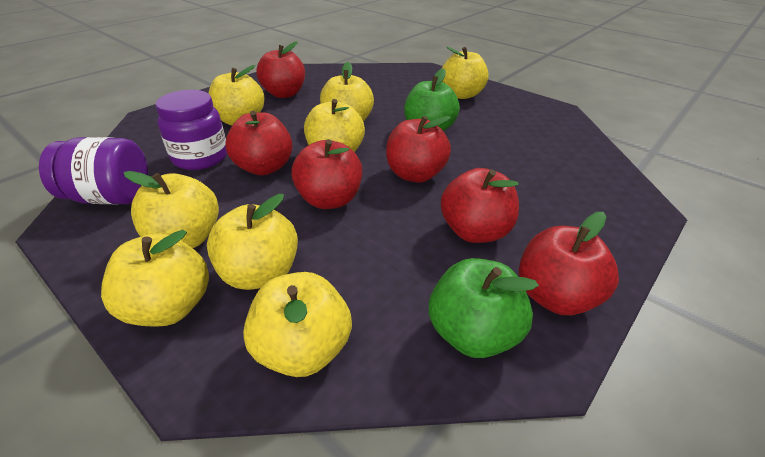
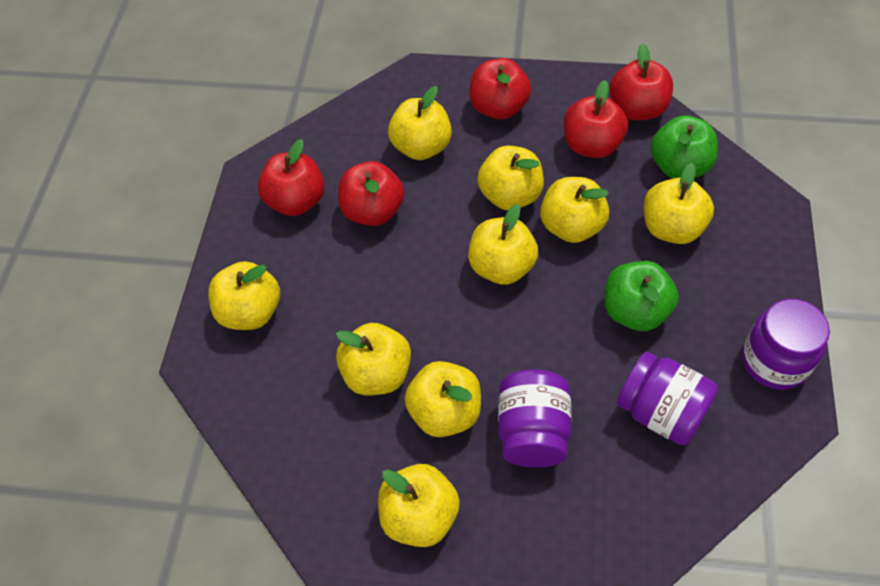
purple jar: 2 -> 3
red apple: 6 -> 5
yellow apple: 8 -> 9

